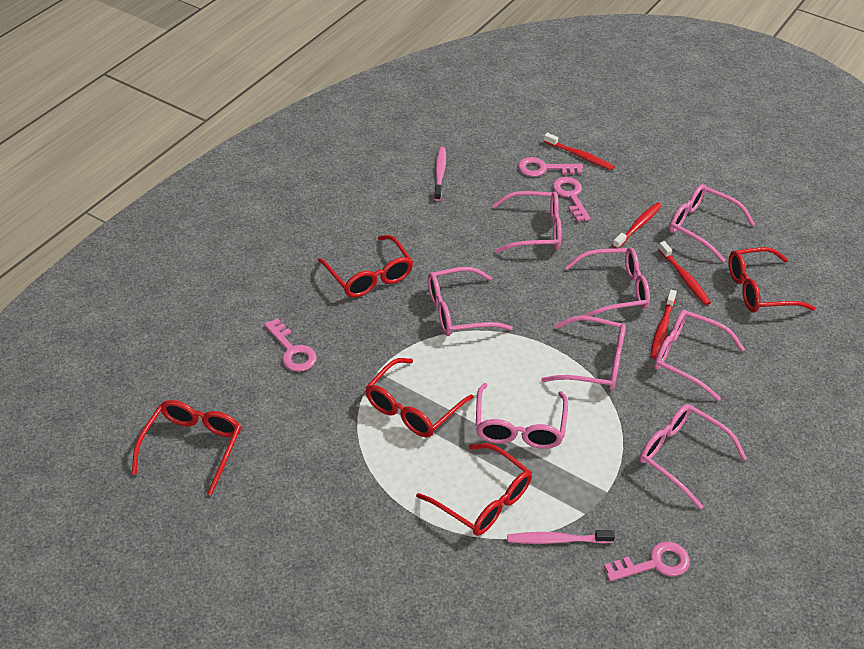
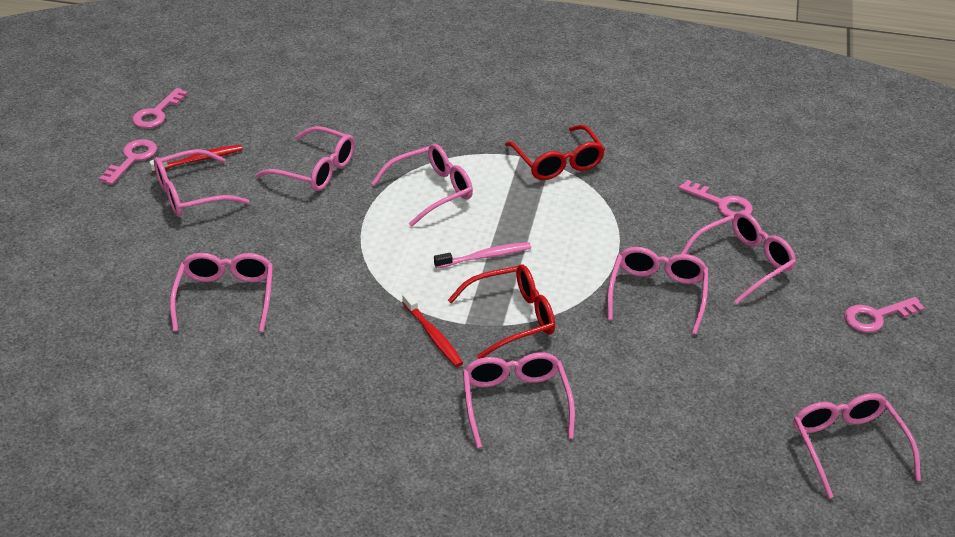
pink toothbrush: 2 -> 1
red glasses: 5 -> 2
red toothbrush: 4 -> 2

